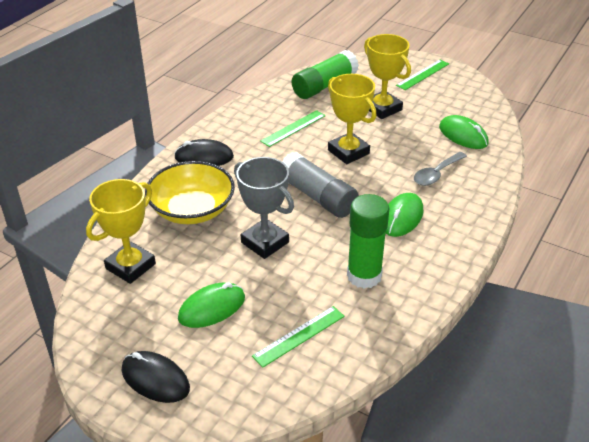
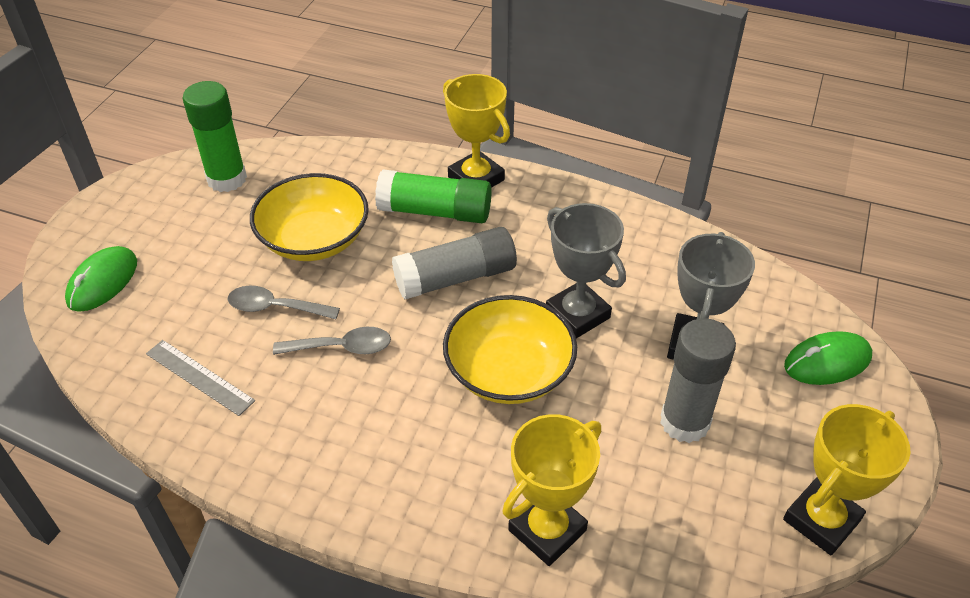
black mouse: 2 -> 0
green mouse: 3 -> 2
green ruler: 3 -> 0
grey glue stick: 1 -> 2
grey ruler: 0 -> 1
grey spoon: 1 -> 2
grey trophy: 1 -> 2
yellow bowl: 1 -> 2

